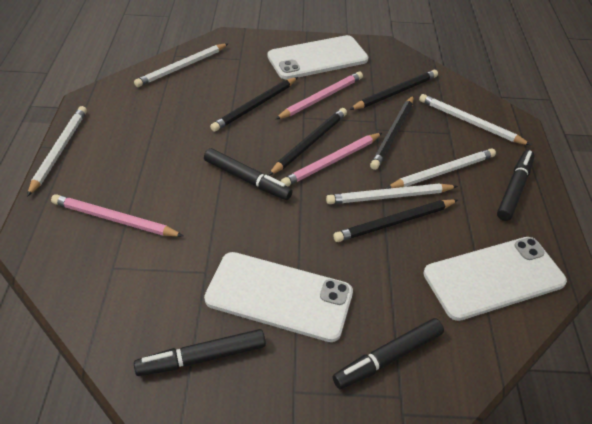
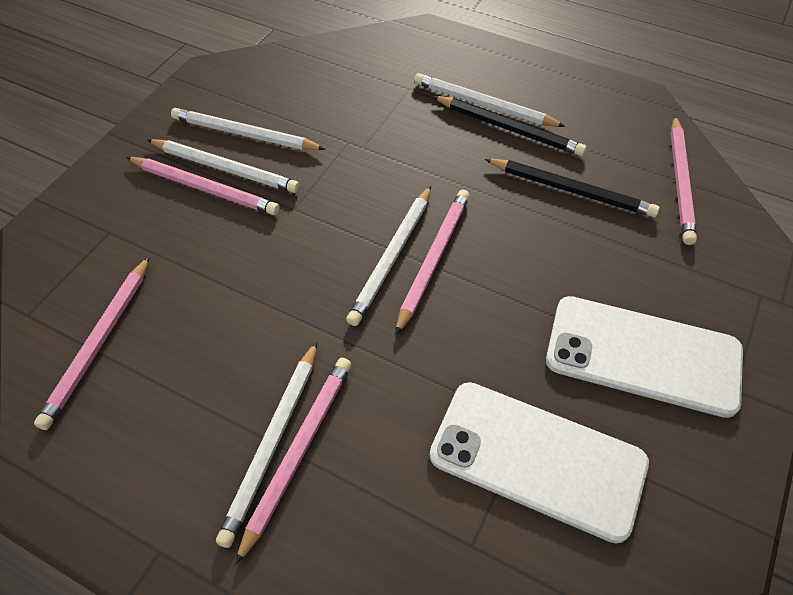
black marker: 4 -> 0
black pencil: 5 -> 2
pink pencil: 3 -> 5
white phone: 3 -> 2

